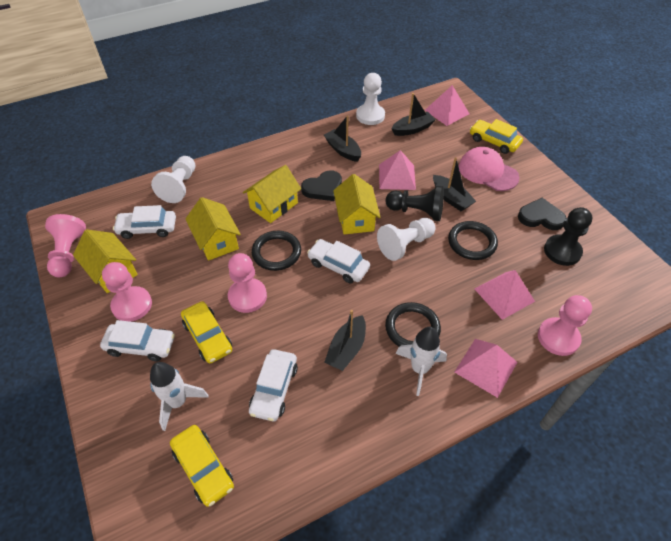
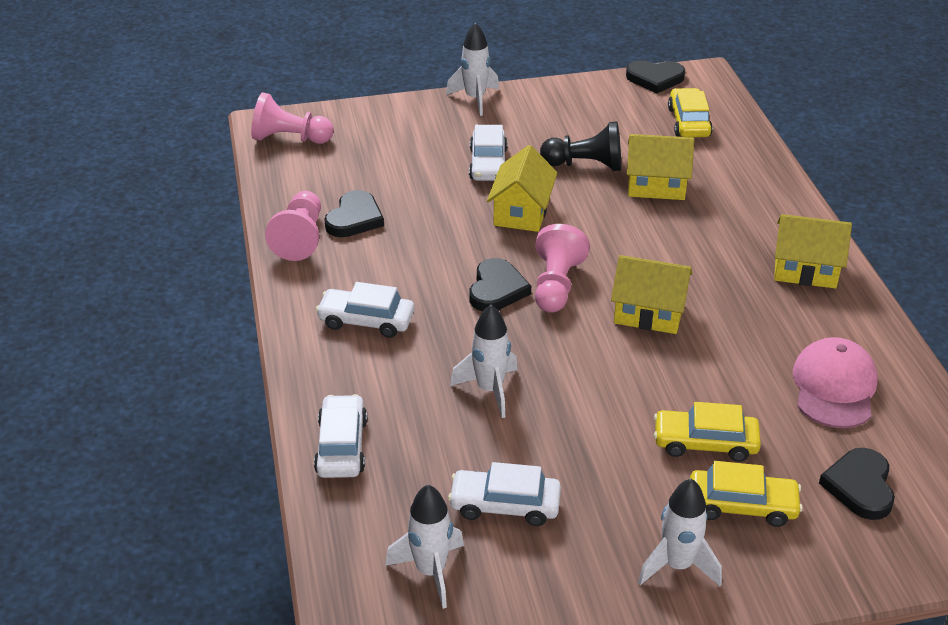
black boat: 4 -> 0
black heart: 2 -> 4
black pawn: 2 -> 1
black ring: 3 -> 0
pink pawn: 4 -> 3
pink pyramid: 4 -> 0
white pawn: 3 -> 0
white rocket: 2 -> 4

